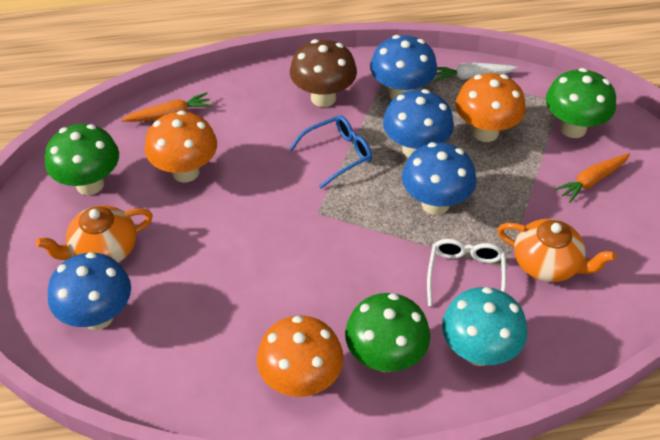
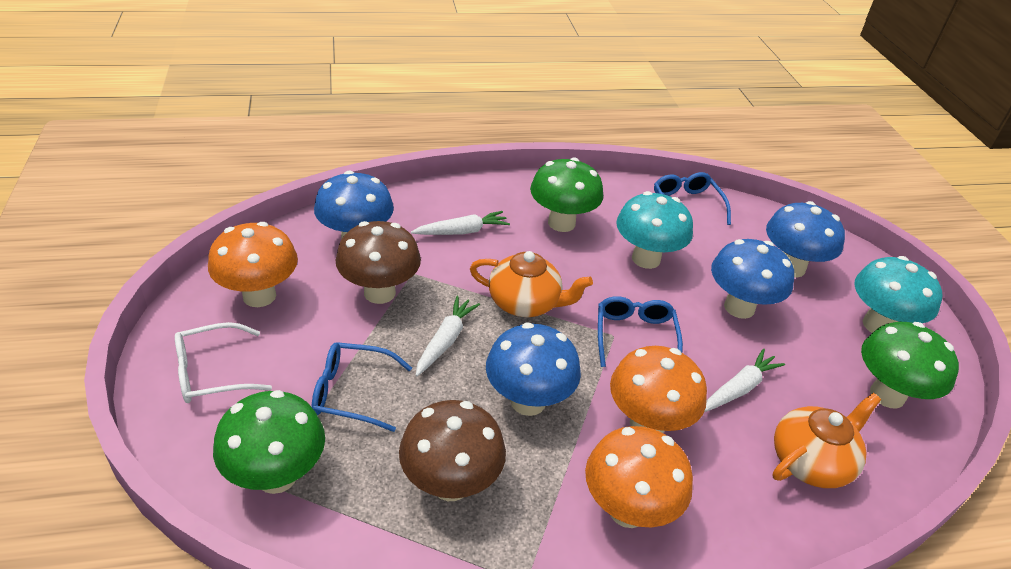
blue glasses: 1 -> 3
brown mushroom: 1 -> 2
orange carrot: 2 -> 0
turquoise mushroom: 1 -> 2
white carrot: 1 -> 3

